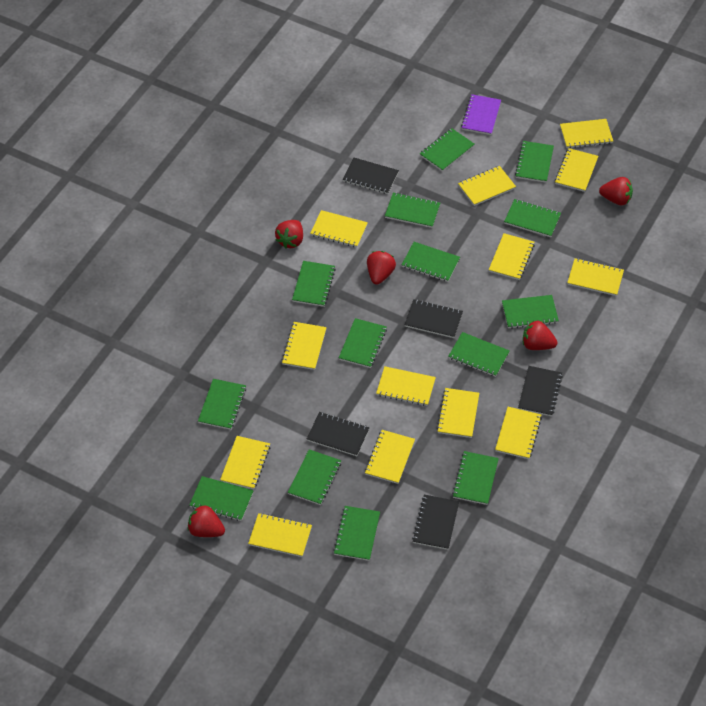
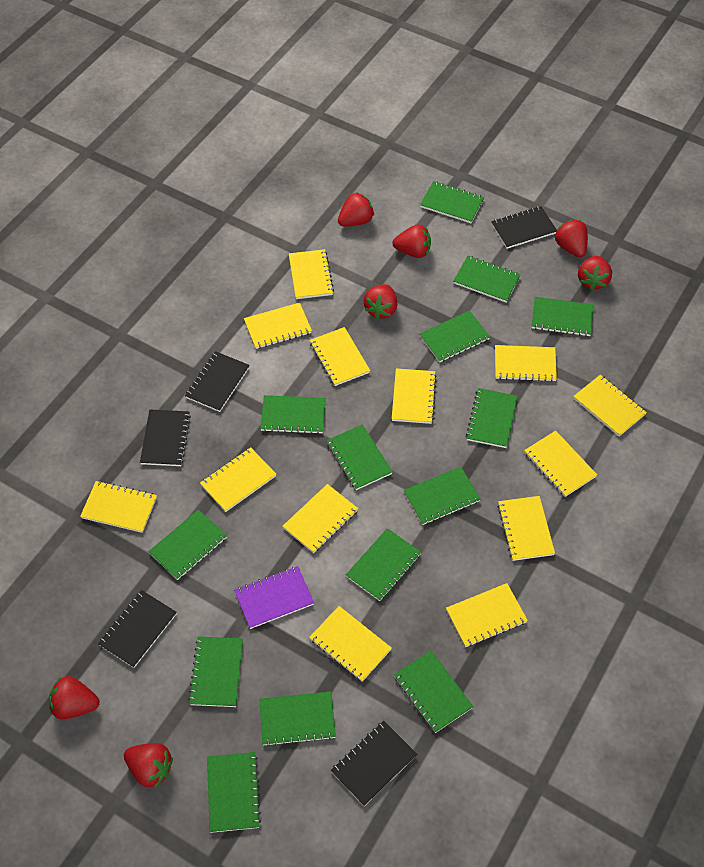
red strawberry: 5 -> 7

